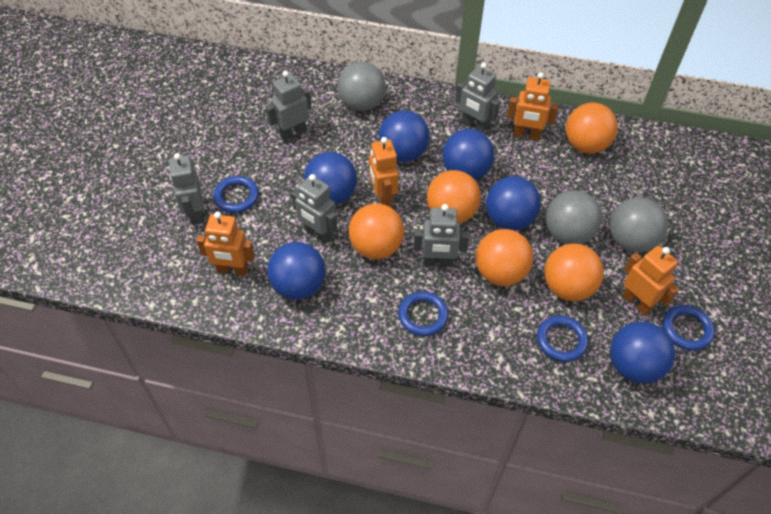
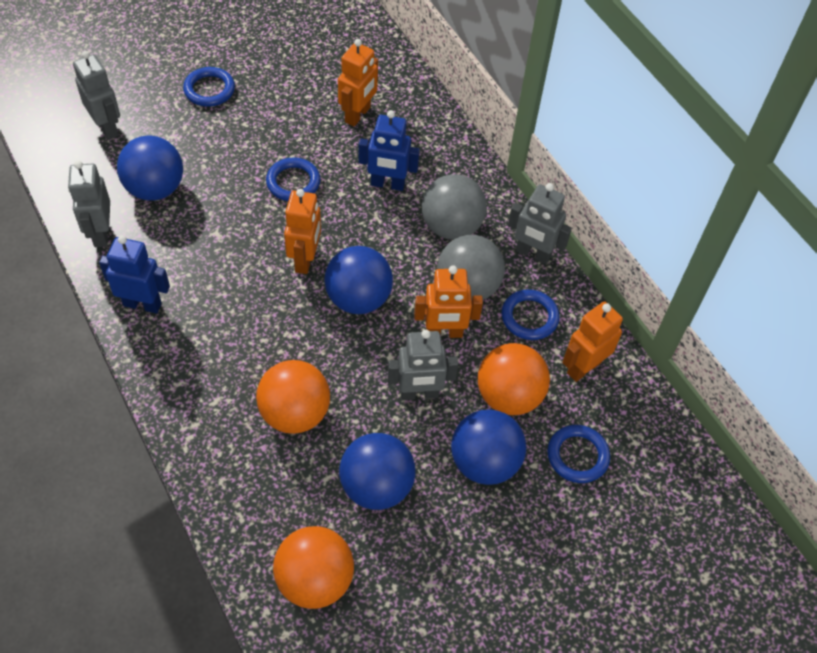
blue ball: 6 -> 4
blue robot: 0 -> 2
grey ball: 3 -> 2
grey robot: 5 -> 4
orange ball: 5 -> 3

